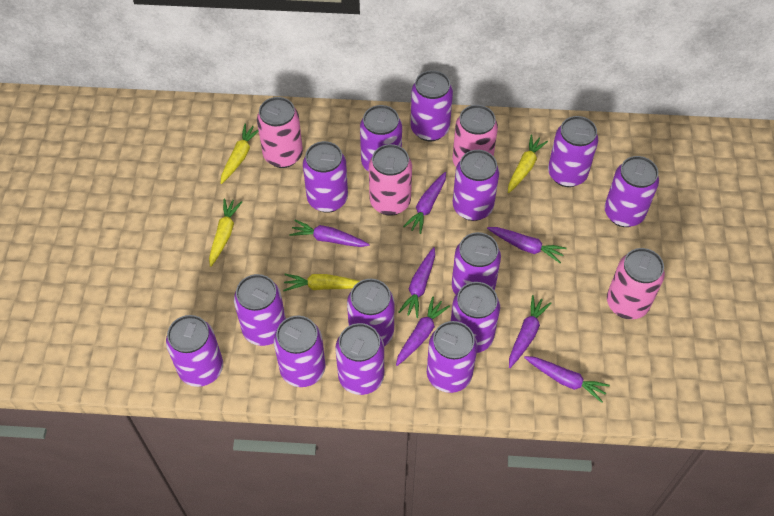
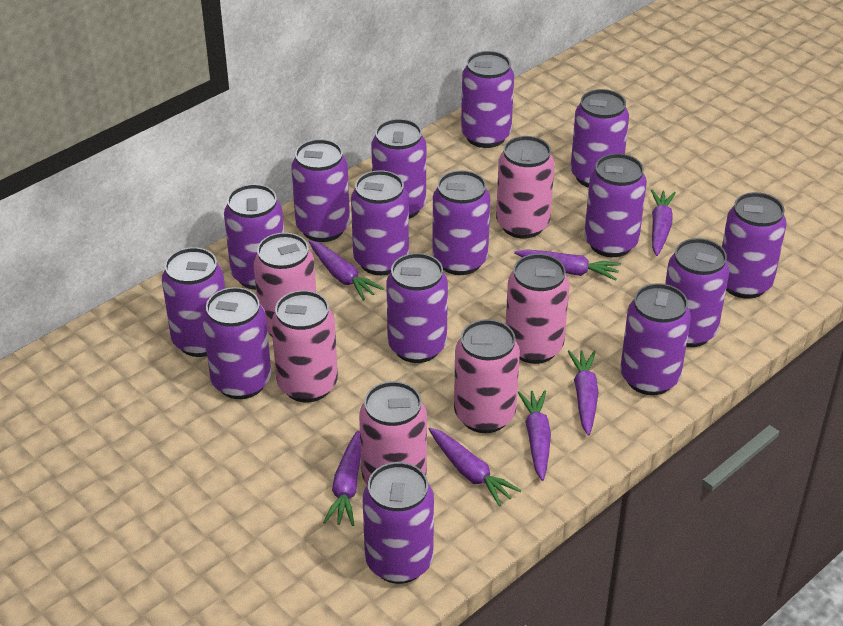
pink can: 4 -> 6
purple can: 14 -> 15
yellow carrot: 4 -> 0

